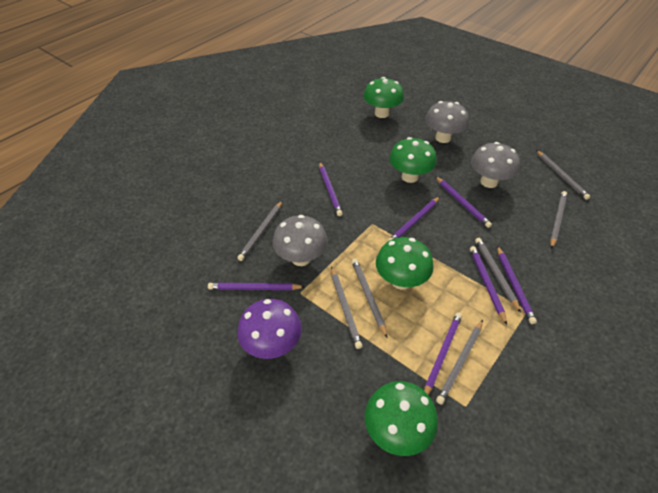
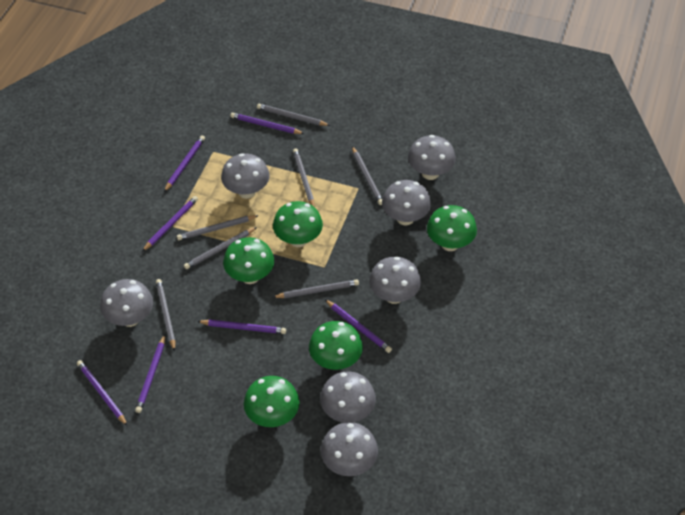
green mushroom: 4 -> 5
grey mushroom: 3 -> 7
purple mushroom: 1 -> 0

